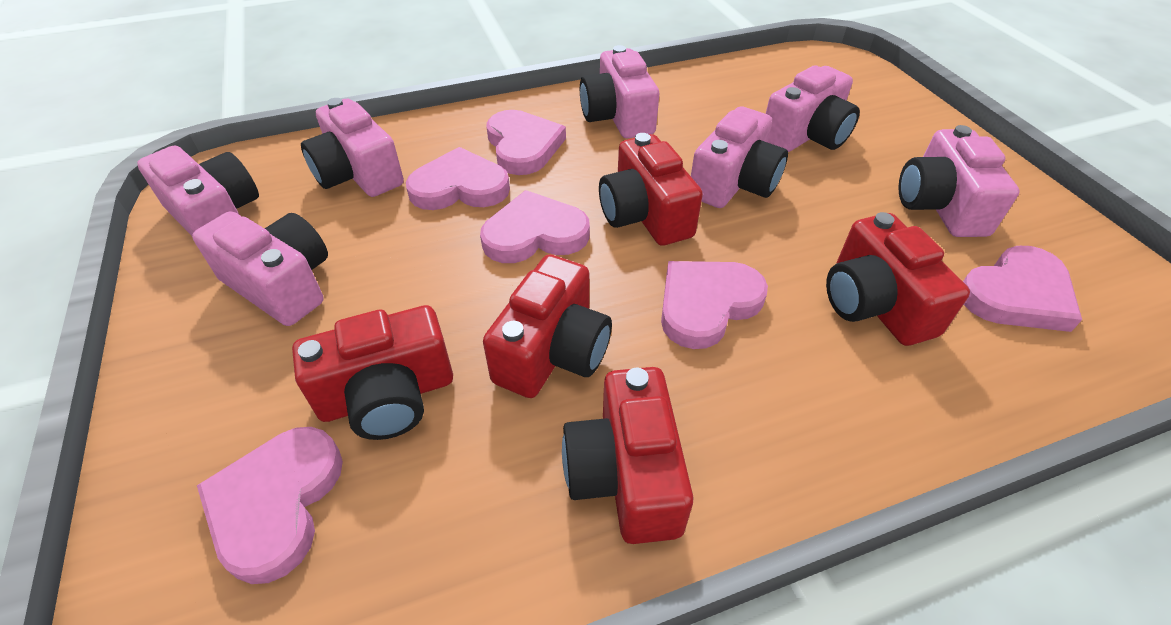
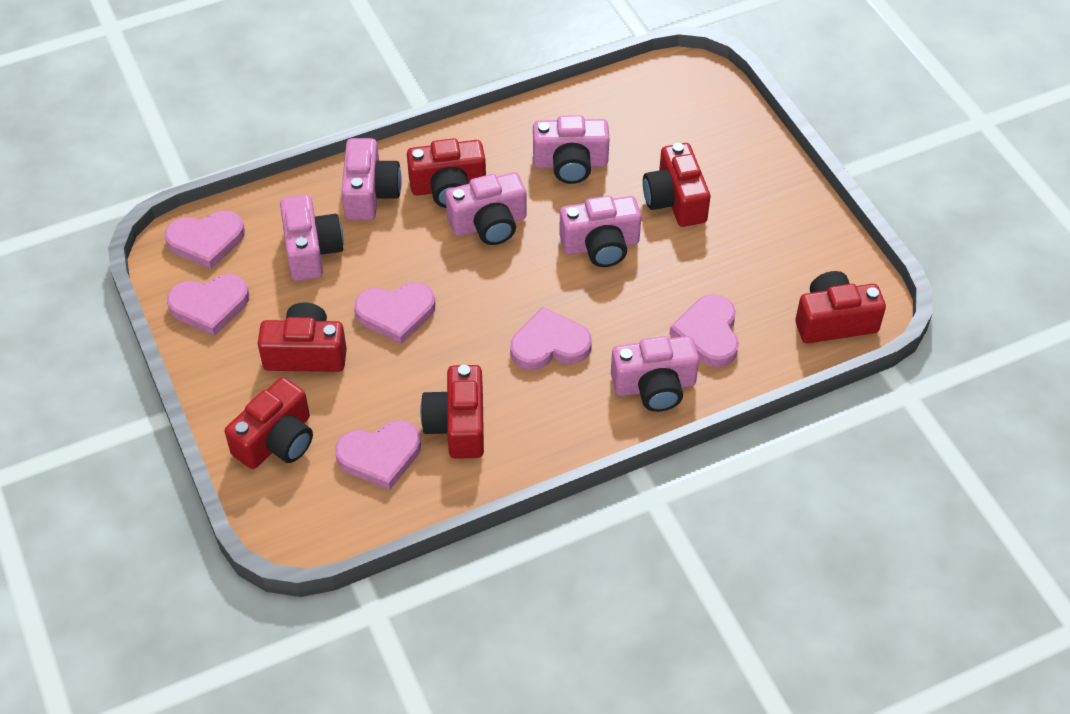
pink camera: 7 -> 6
red camera: 5 -> 6

